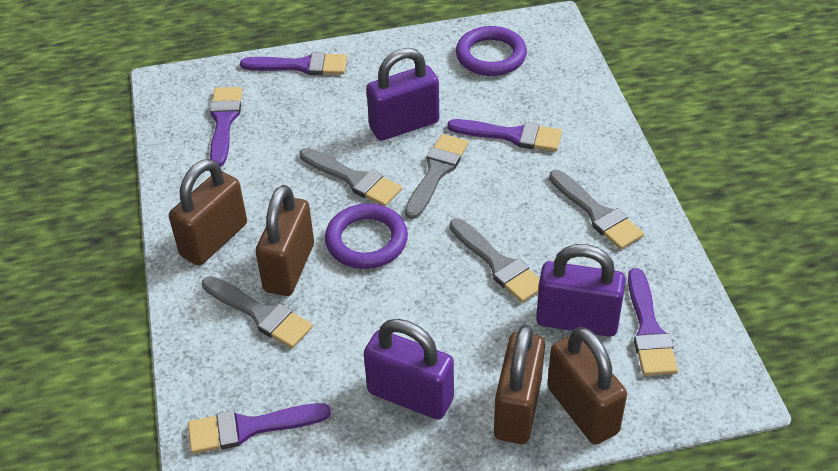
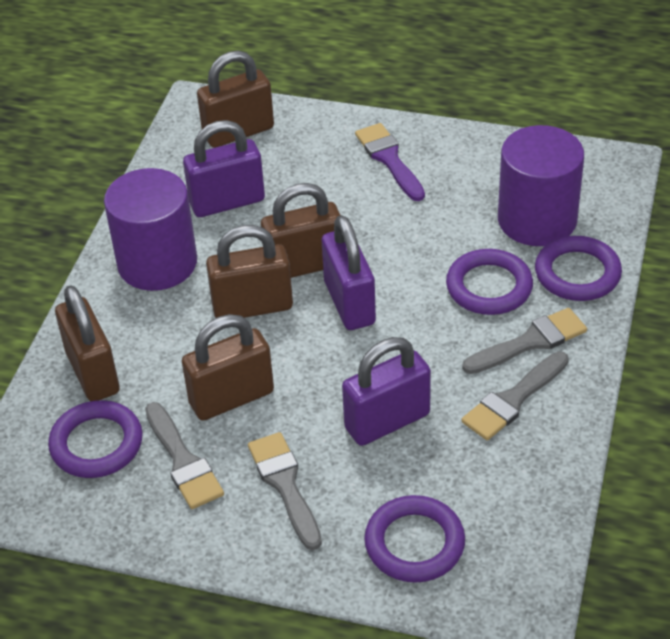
brown padlock: 4 -> 5
grey brush: 5 -> 4
purple brush: 5 -> 1
purple cylinder: 0 -> 2
purple ring: 2 -> 4

